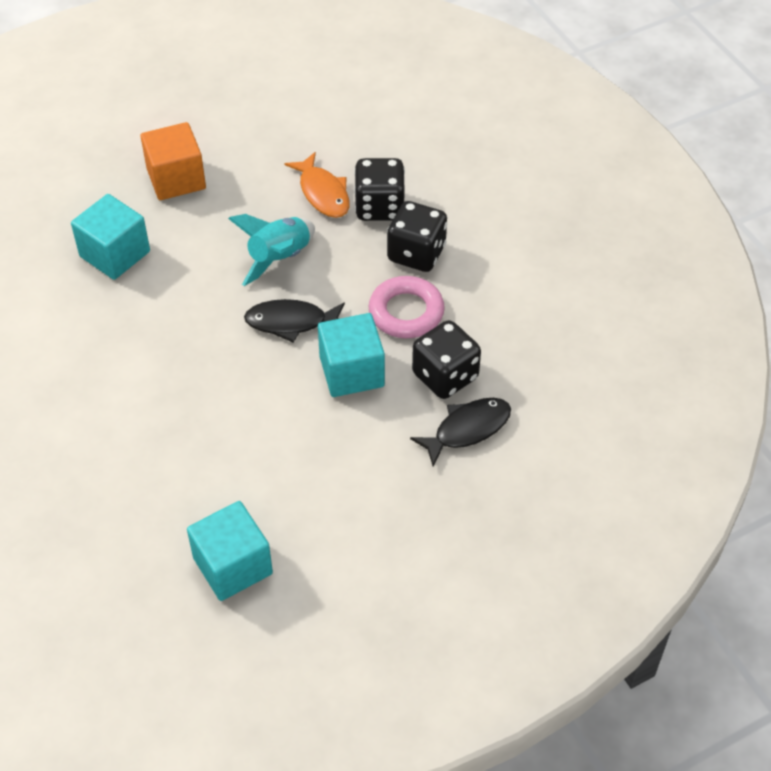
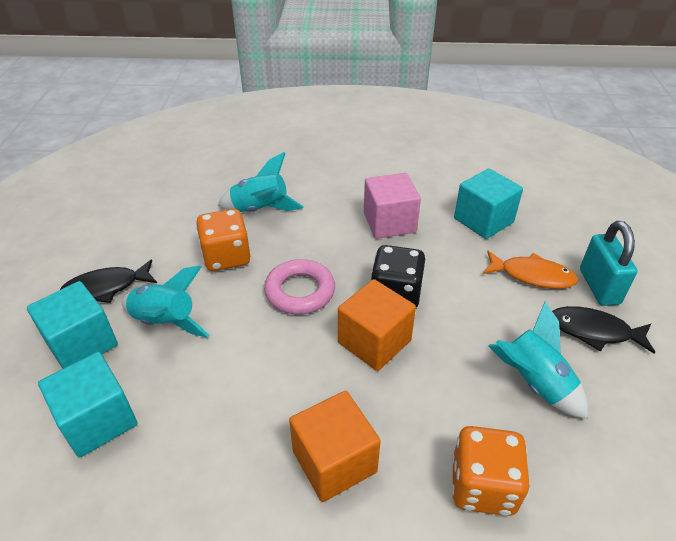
black dice: 3 -> 1
orange cube: 1 -> 2
orange dice: 0 -> 2
pink cube: 0 -> 1
turquoise padlock: 0 -> 1
turquoise rocket: 1 -> 3

